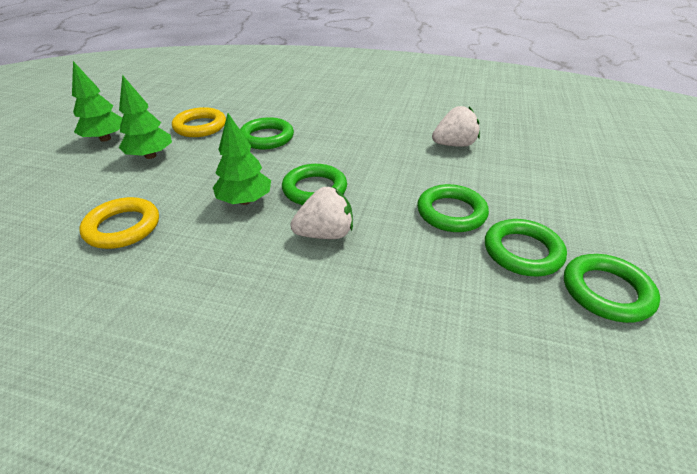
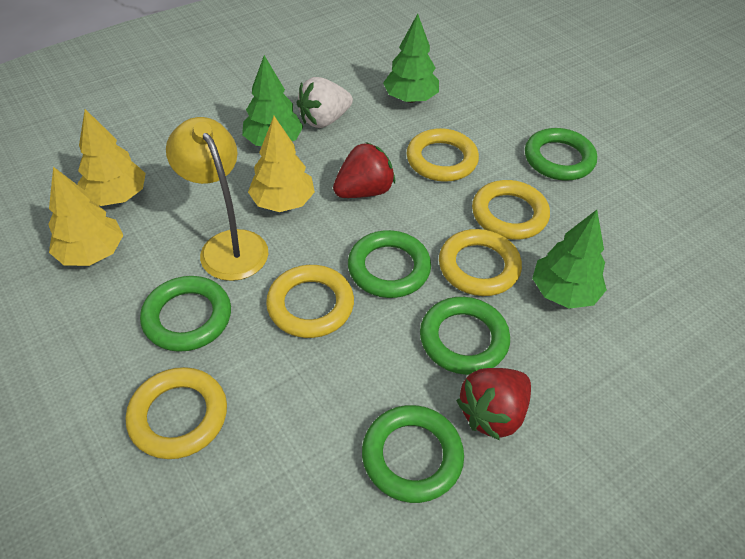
red strawberry: 0 -> 2
white strawberry: 2 -> 1
yellow lamp: 0 -> 1
yellow ring: 2 -> 5
yellow tree: 0 -> 3

